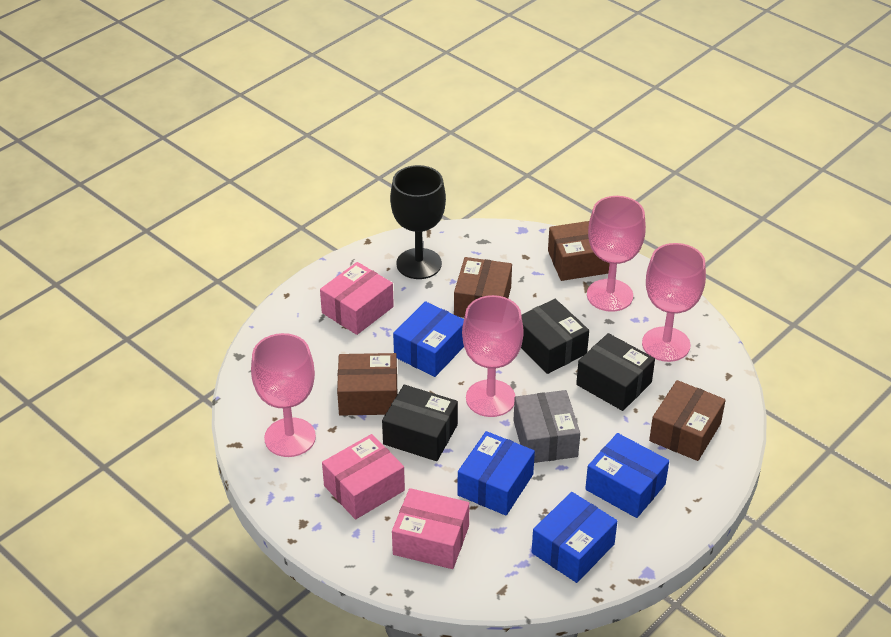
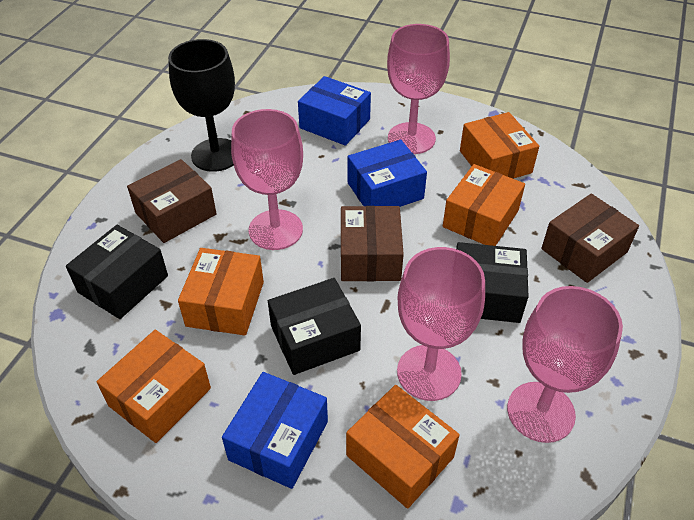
blue box: 4 -> 3
brown box: 4 -> 3
grey box: 1 -> 0
orange box: 0 -> 5
pink box: 3 -> 0

